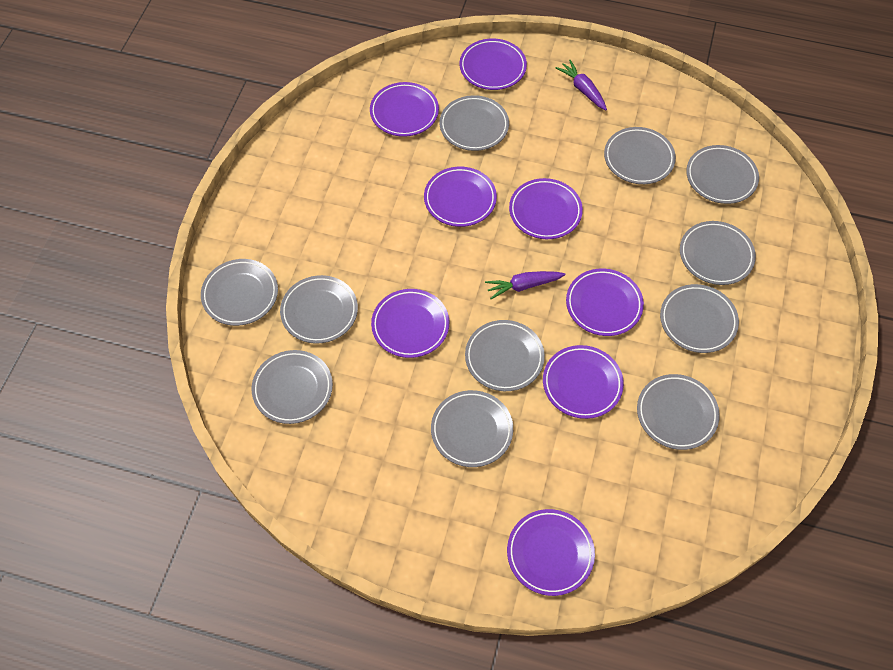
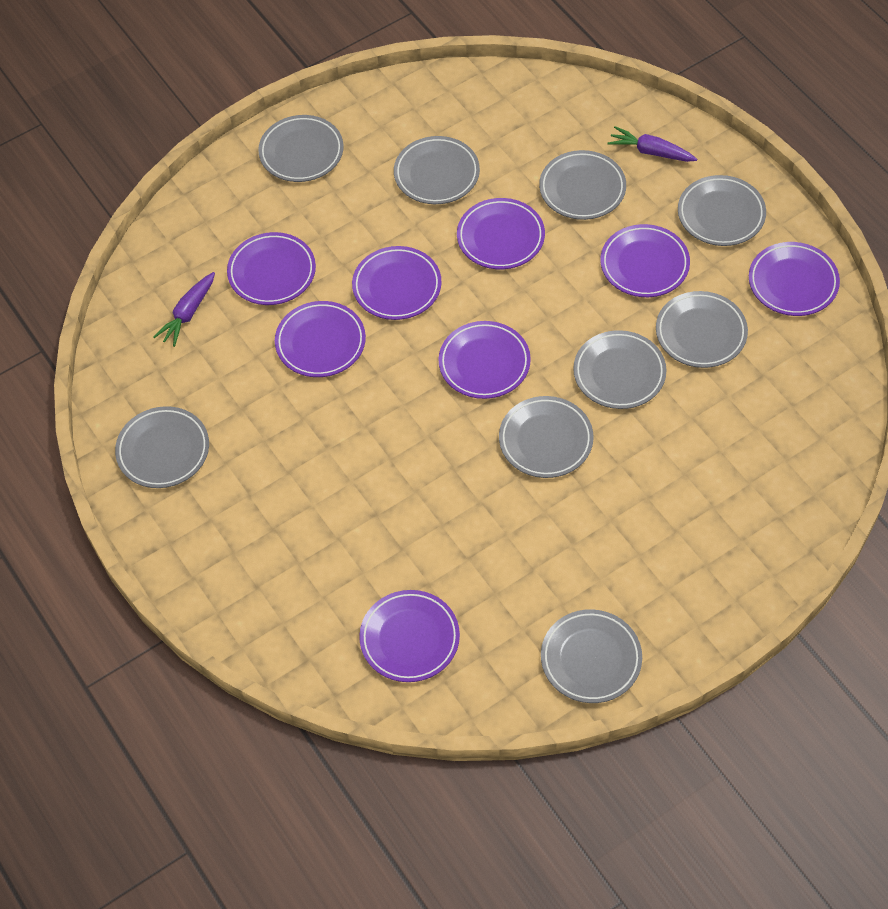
grey plate: 11 -> 9

